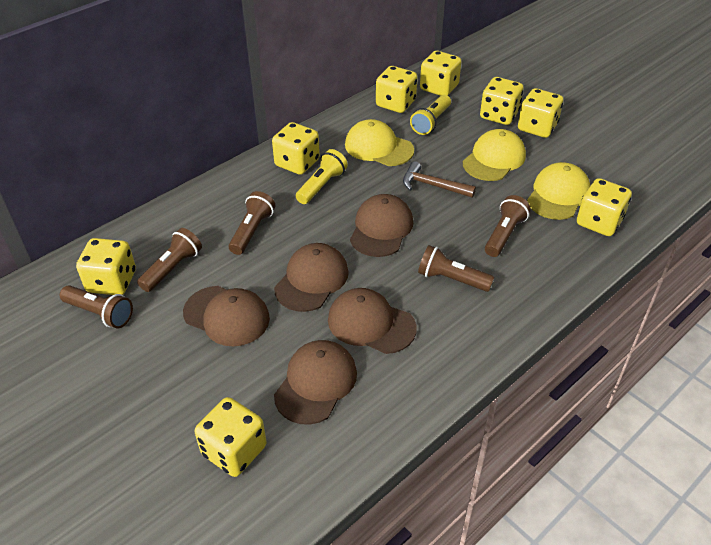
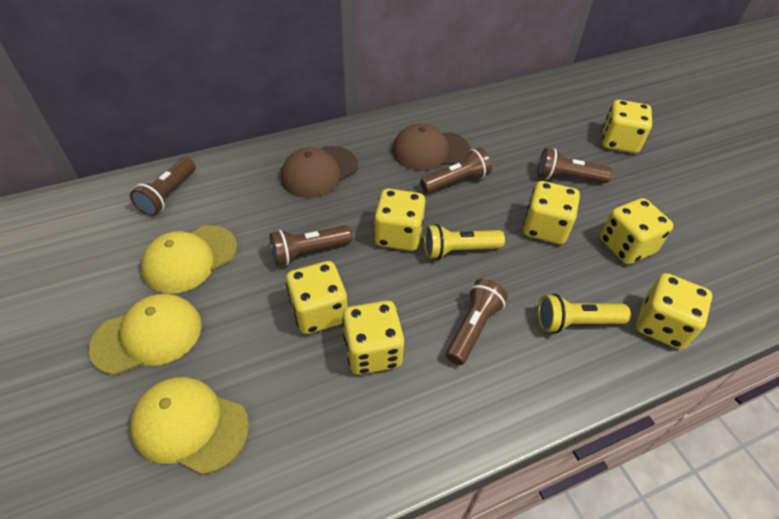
brown cap: 5 -> 2
brown hammer: 1 -> 0
yellow dice: 8 -> 7

